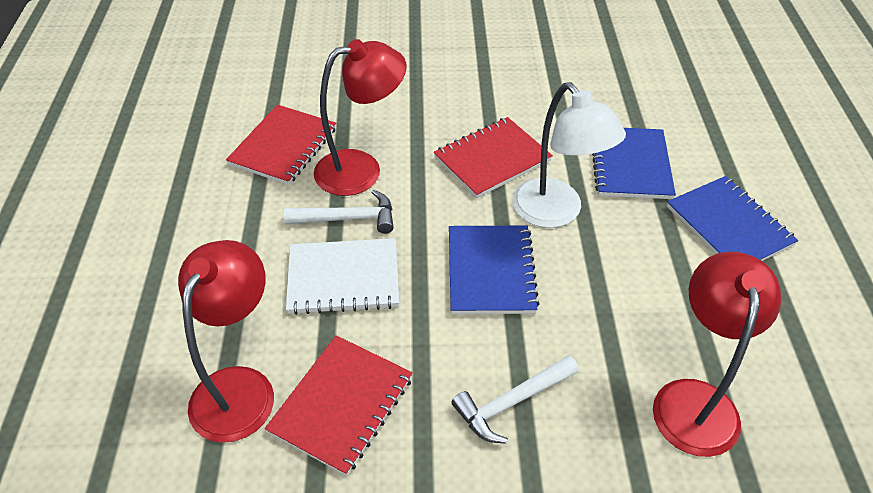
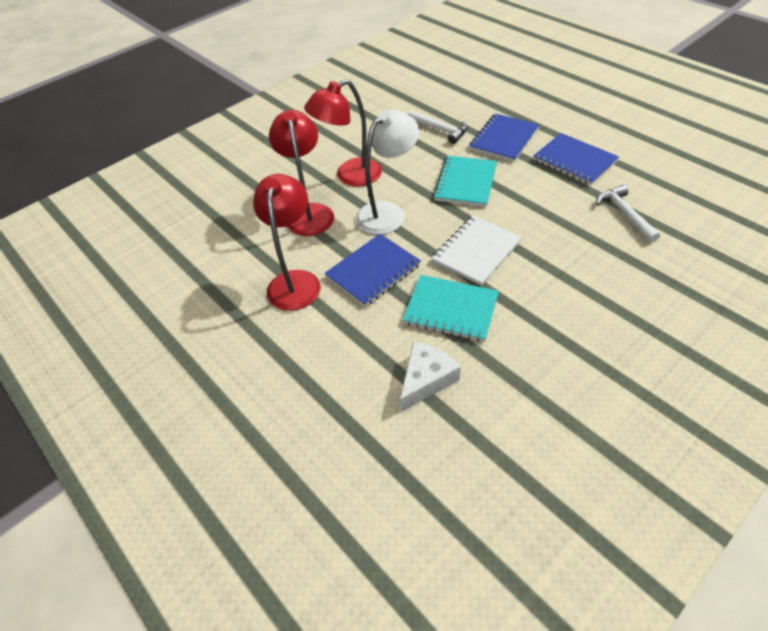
red notebook: 3 -> 0
turquoise notebook: 0 -> 2
white cheese: 0 -> 1

